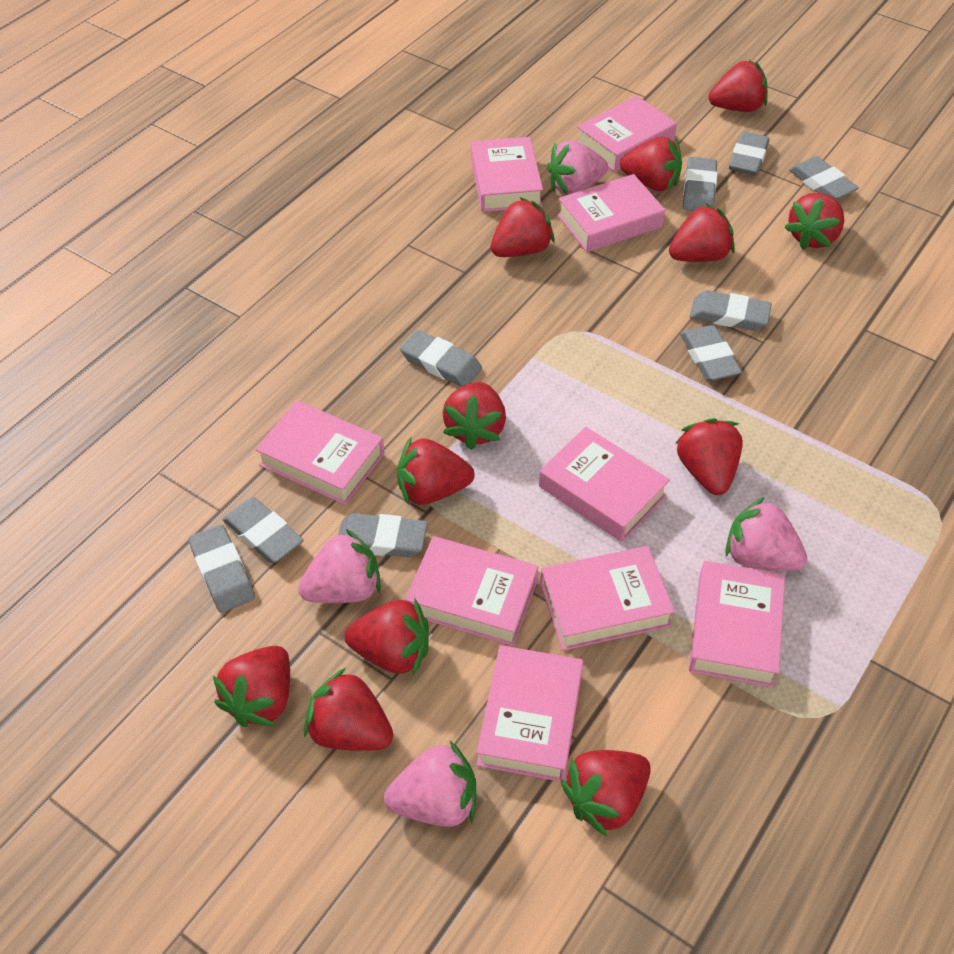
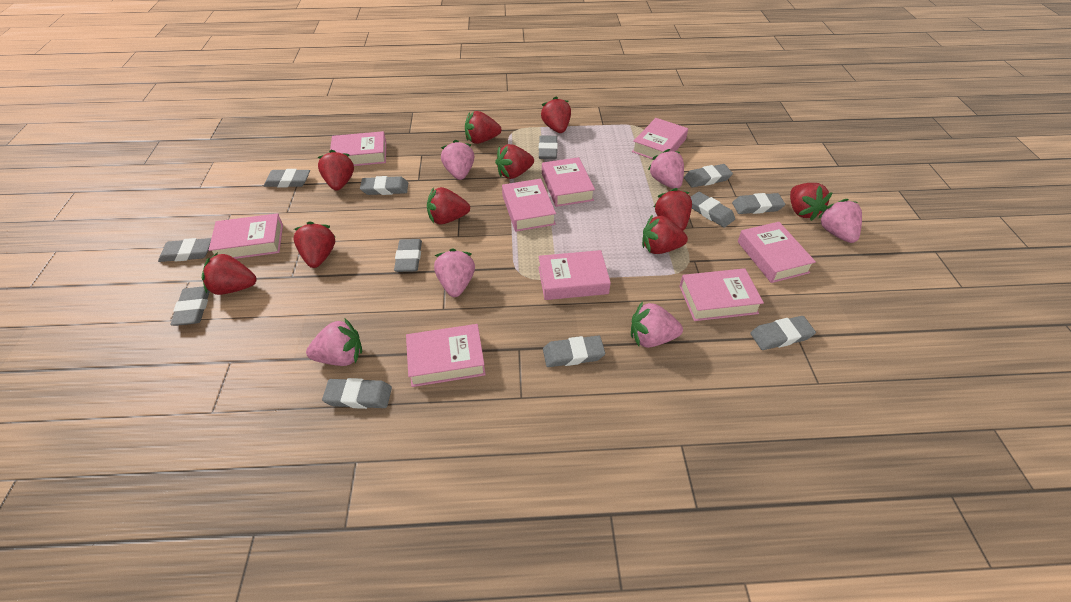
grey eraser: 9 -> 12
pink strawberry: 4 -> 6
red strawberry: 12 -> 10

